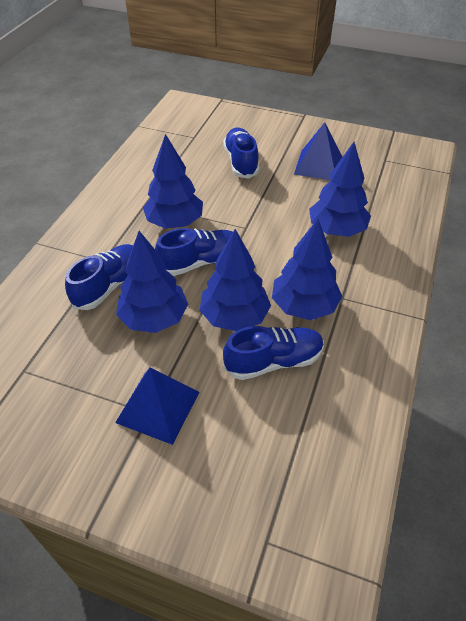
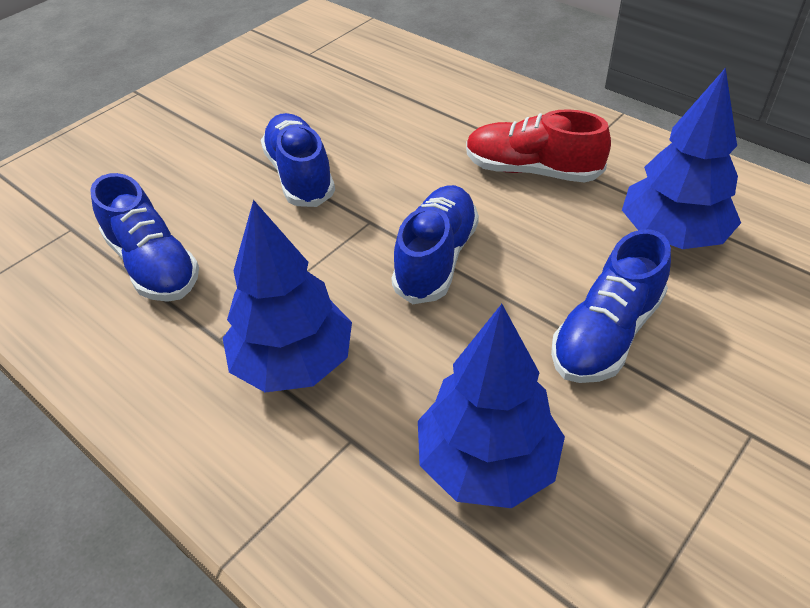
blue pyramid: 2 -> 0
blue tree: 5 -> 3
red shoe: 0 -> 1

